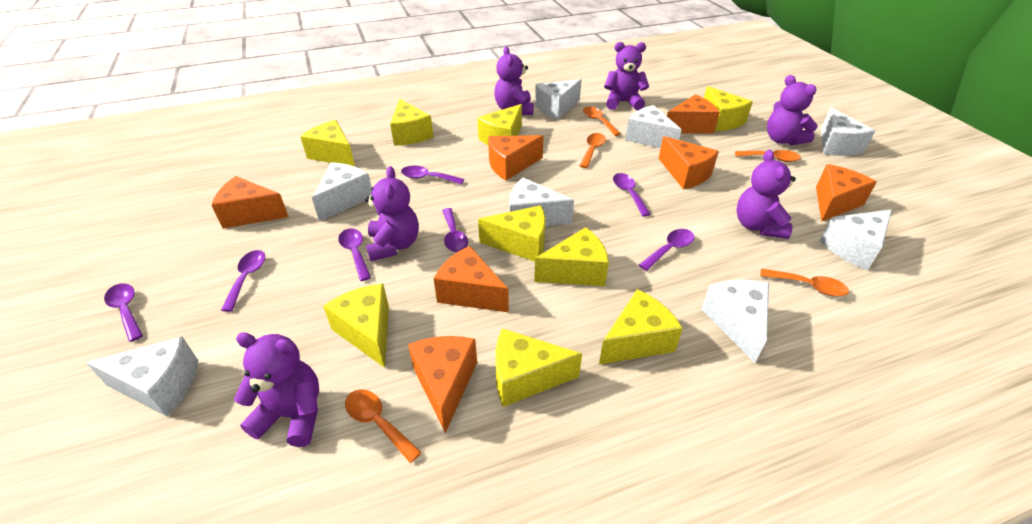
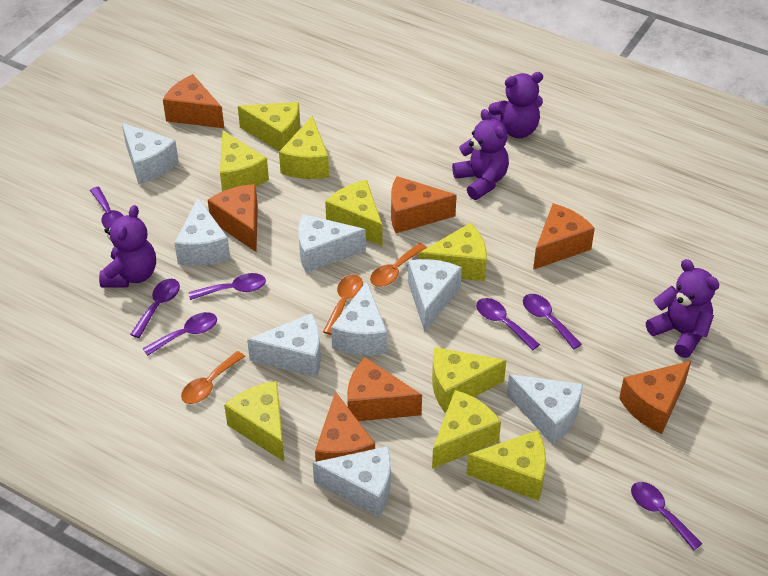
orange spoon: 5 -> 3
purple teddy bear: 6 -> 4

